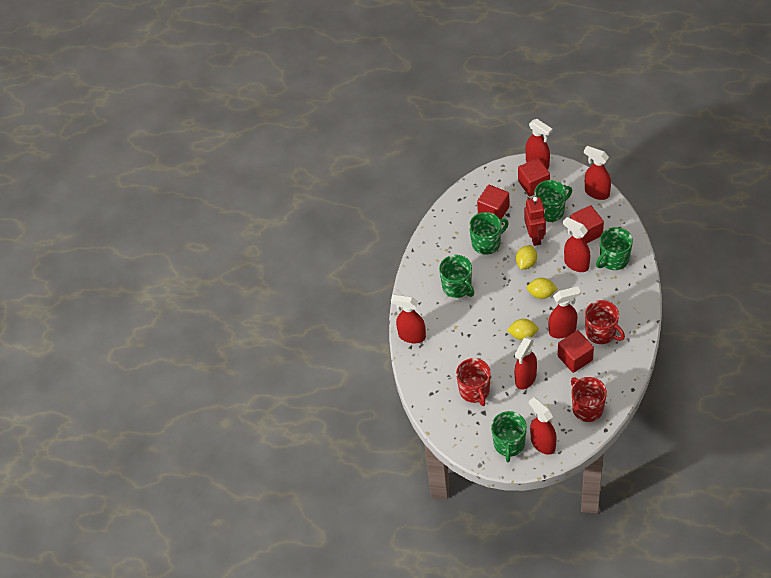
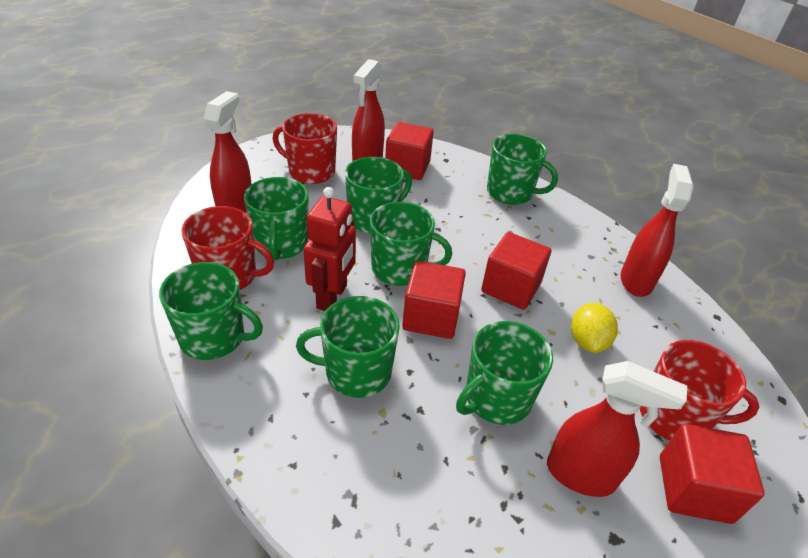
green mug: 5 -> 7
red spray bottle: 7 -> 4
yellow lemon: 3 -> 1

